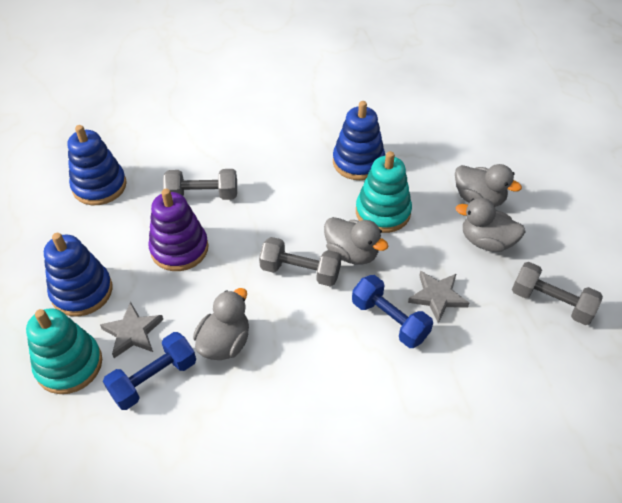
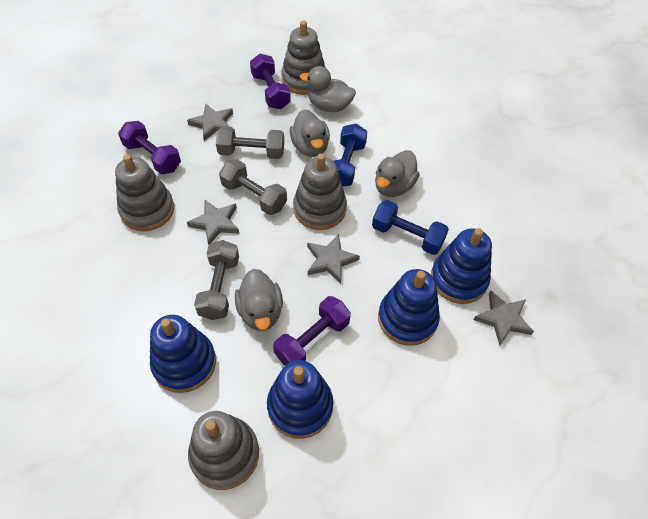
blue stacking toy: 3 -> 4
grey stacking toy: 0 -> 4
grey star: 2 -> 4
purple dumbbell: 0 -> 3
purple stacking toy: 1 -> 0
turquoise stacking toy: 2 -> 0

